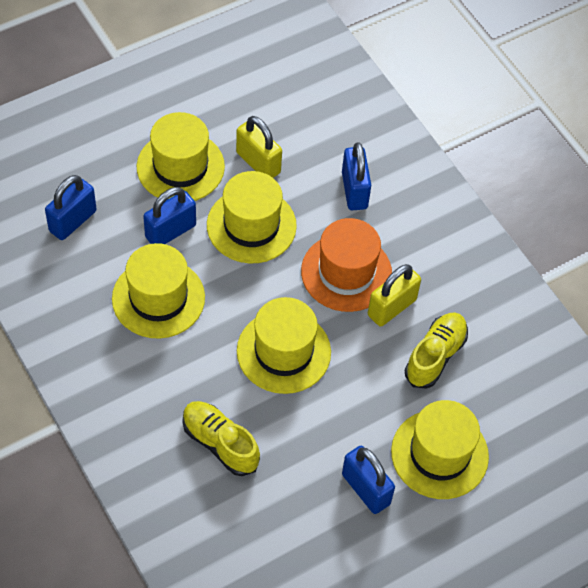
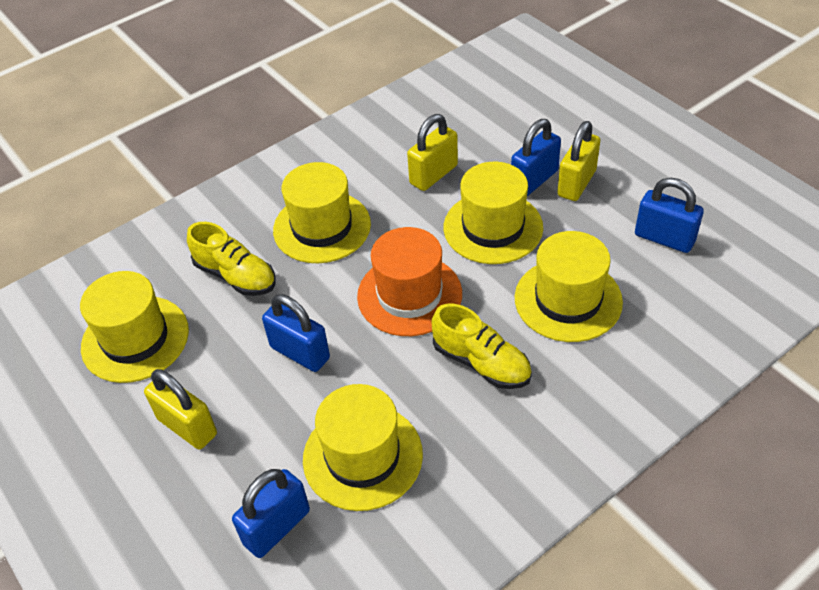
yellow padlock: 2 -> 3

